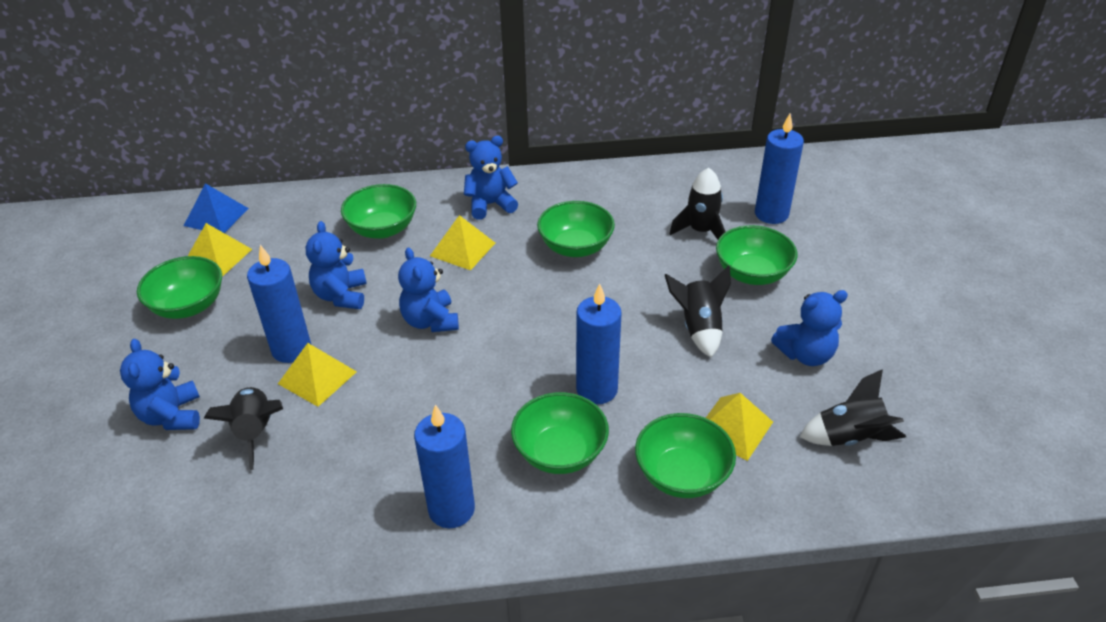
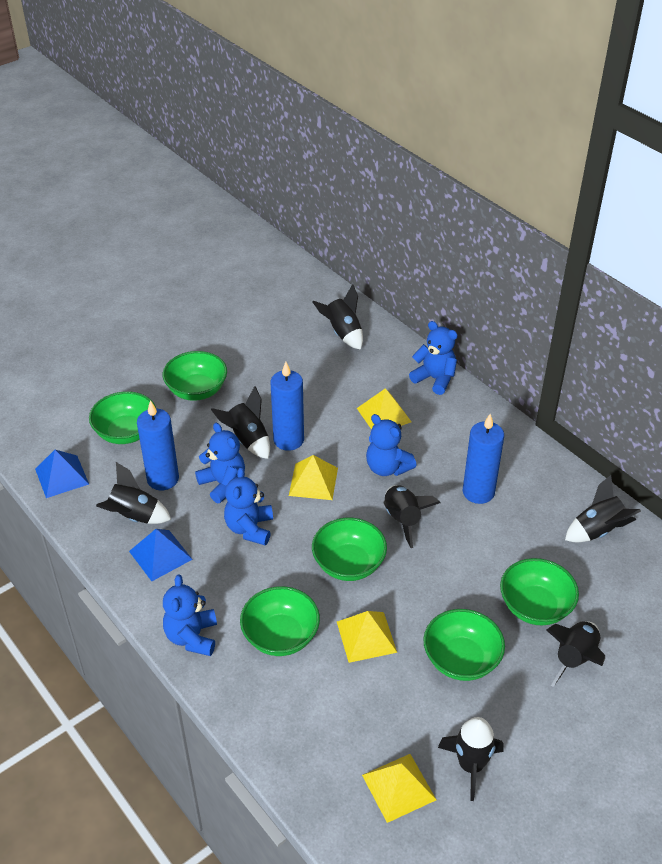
black rocket: 4 -> 7
blue candle: 4 -> 3
blue pyramid: 1 -> 2

